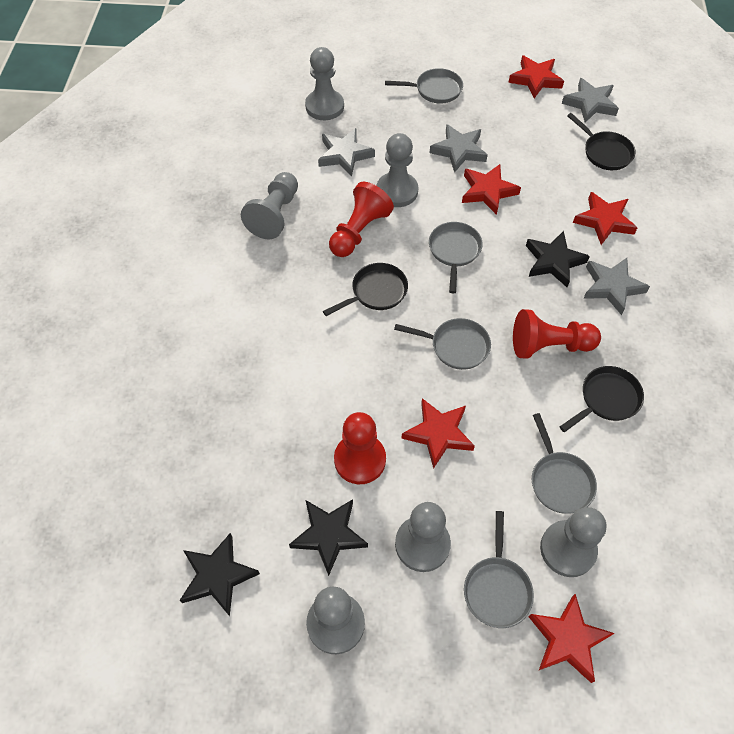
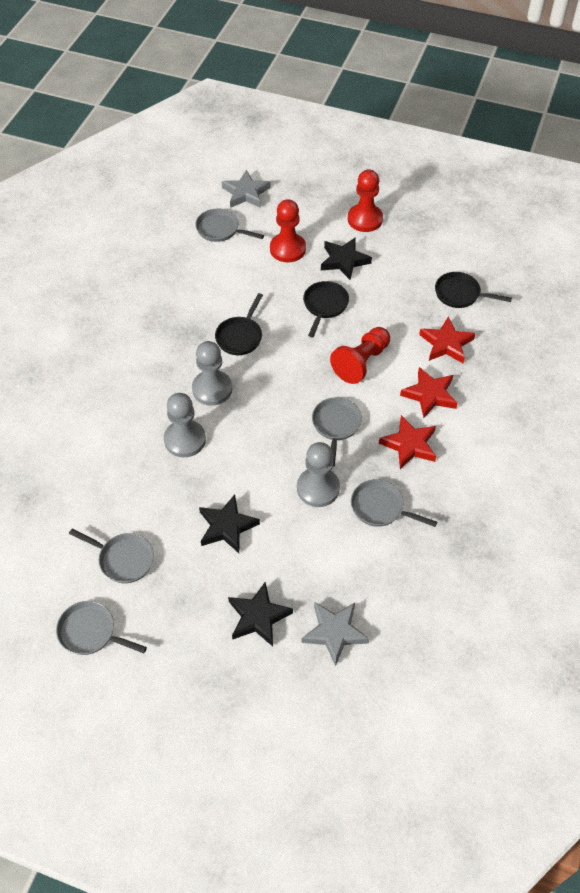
grey pawn: 6 -> 3
grey star: 4 -> 2
red star: 5 -> 3

